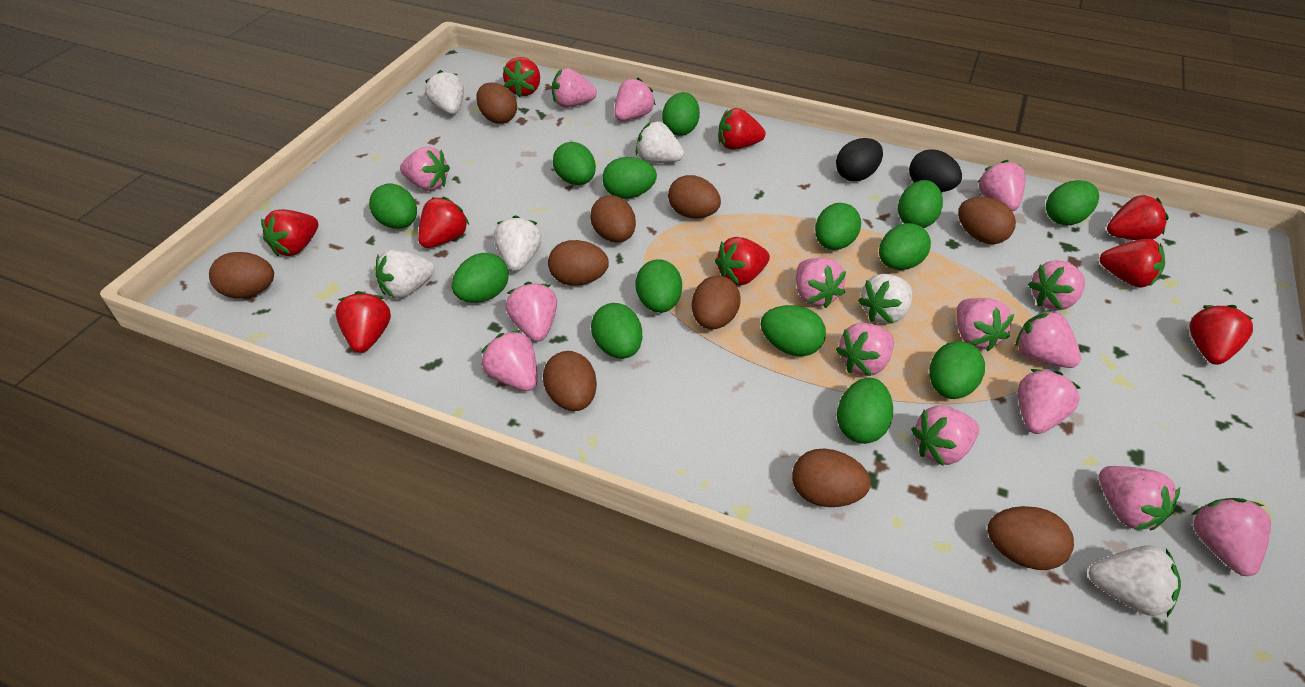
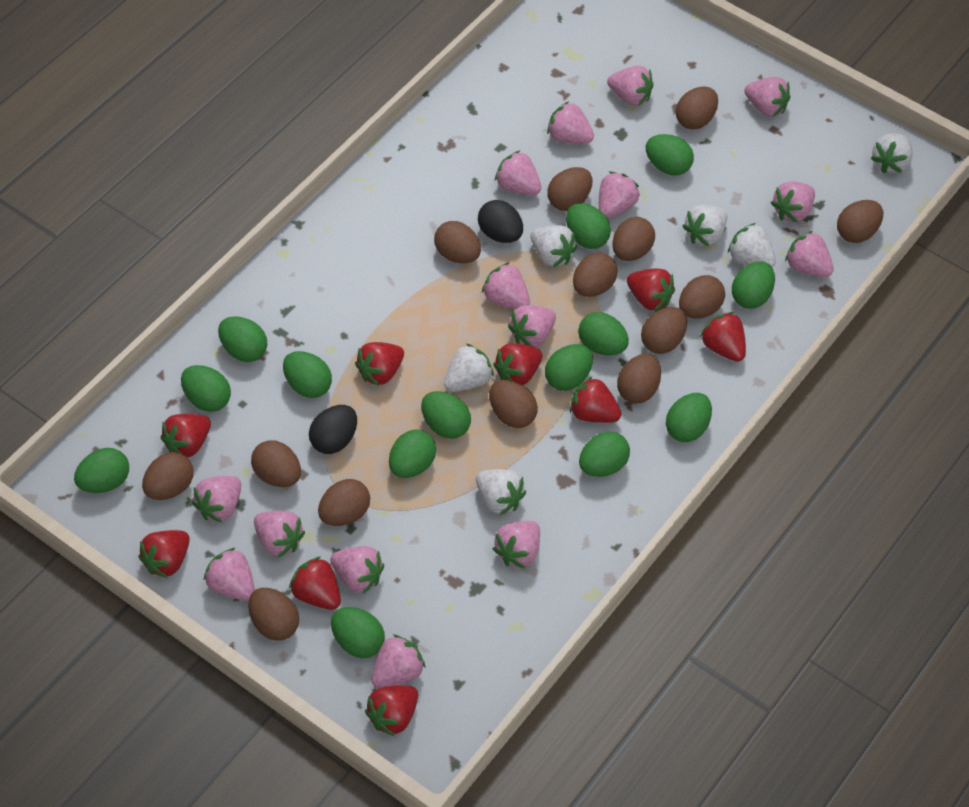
brown egg: 10 -> 14

